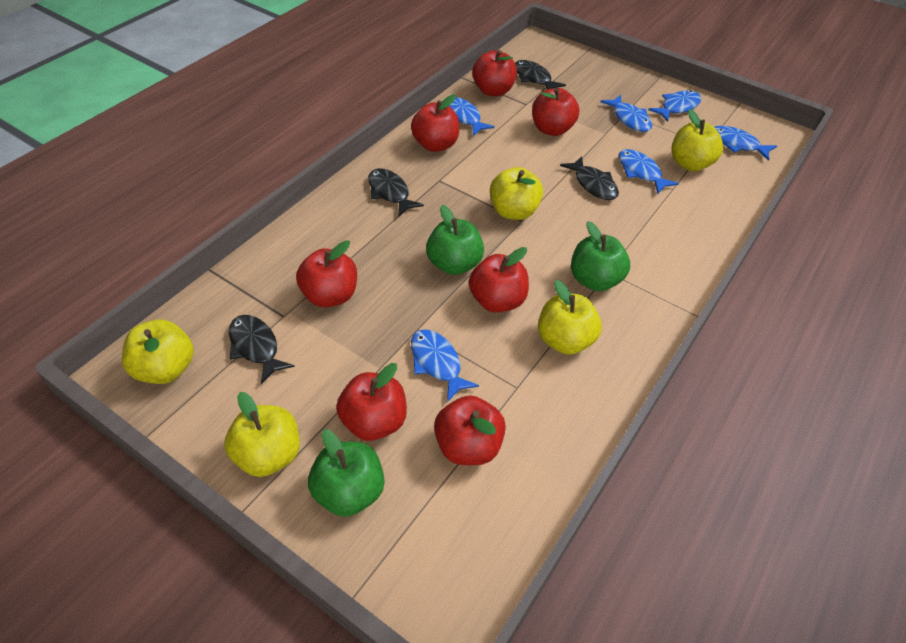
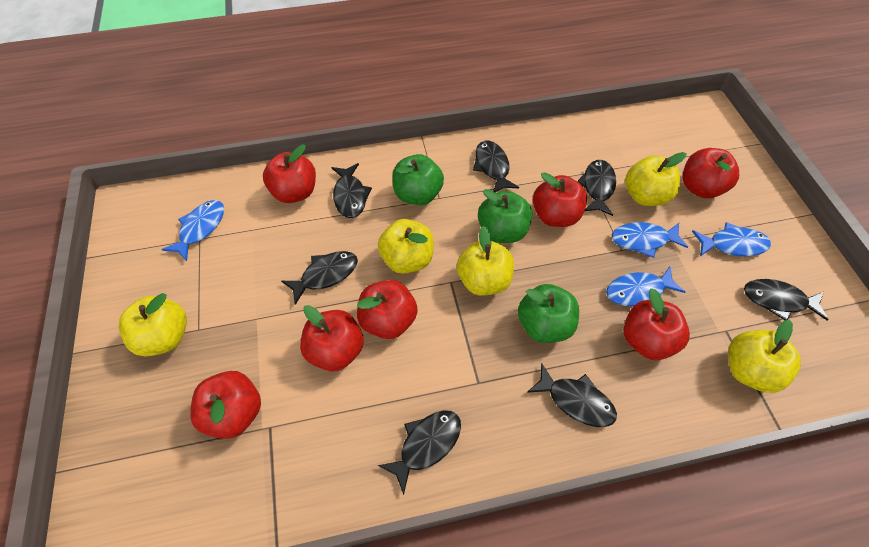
black fish: 4 -> 7
blue fish: 6 -> 4

